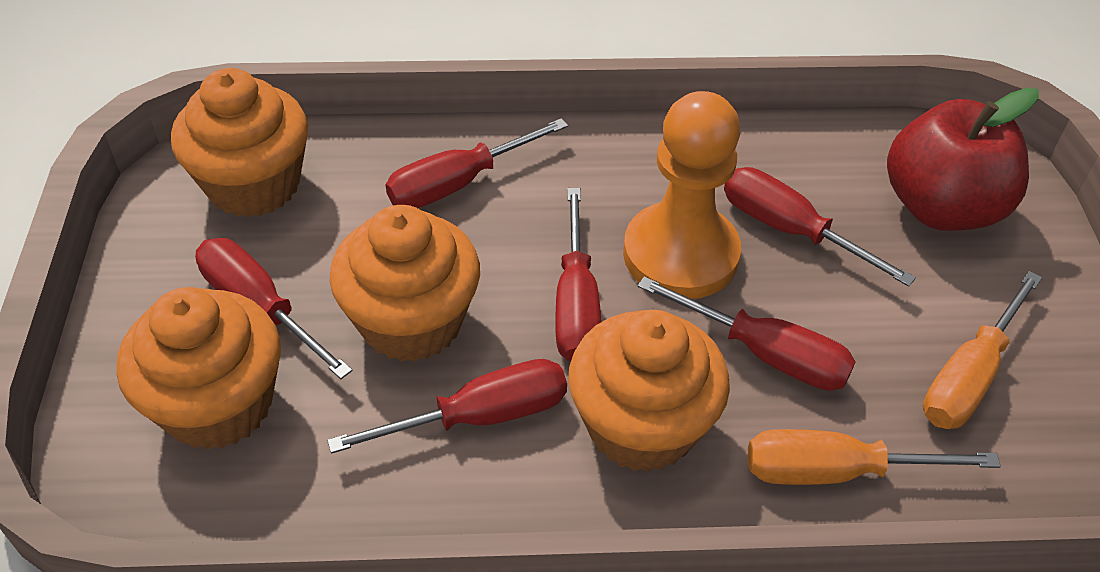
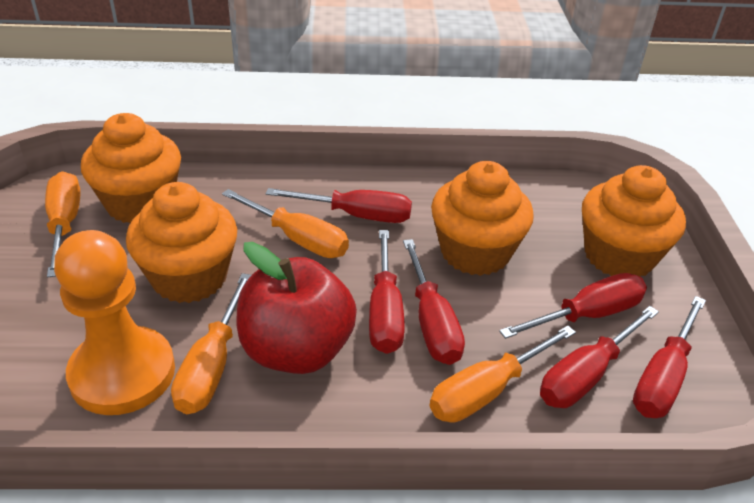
orange screwdriver: 2 -> 4

